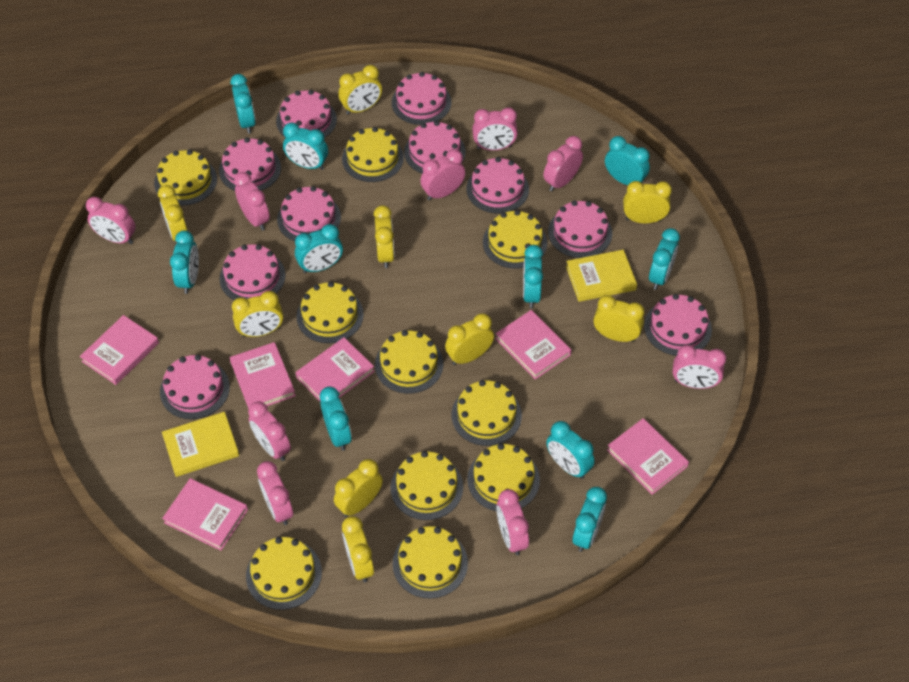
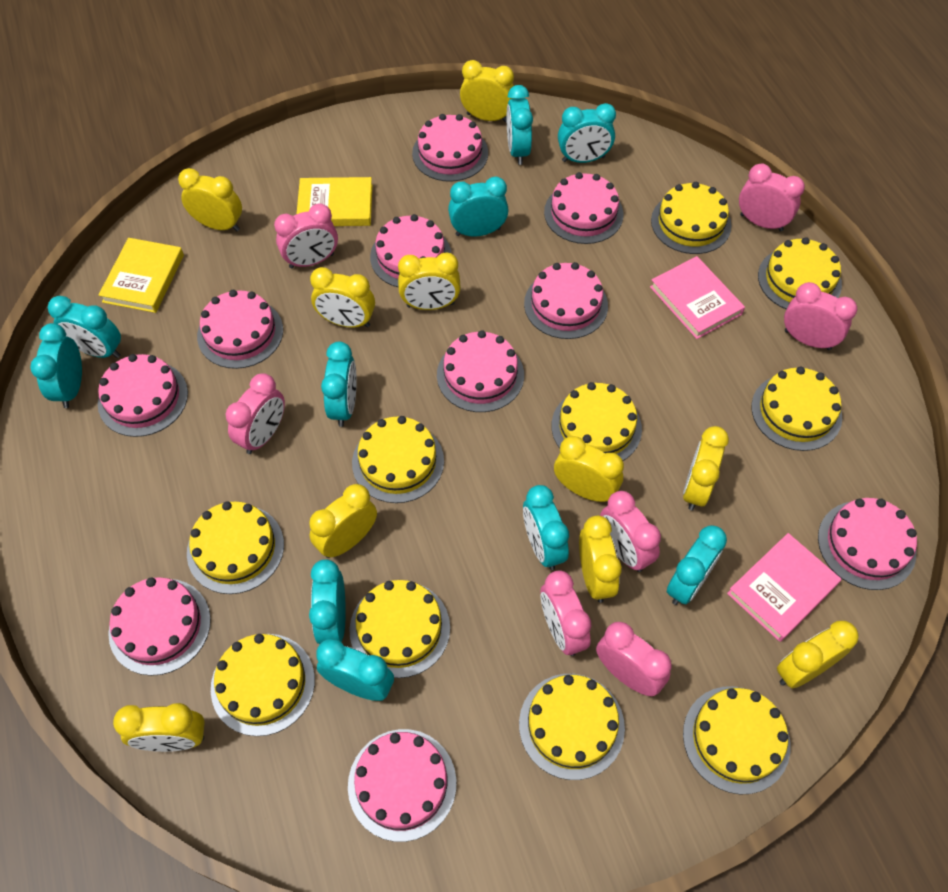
pink book: 6 -> 2
pink clock: 9 -> 7
yellow clock: 9 -> 10

